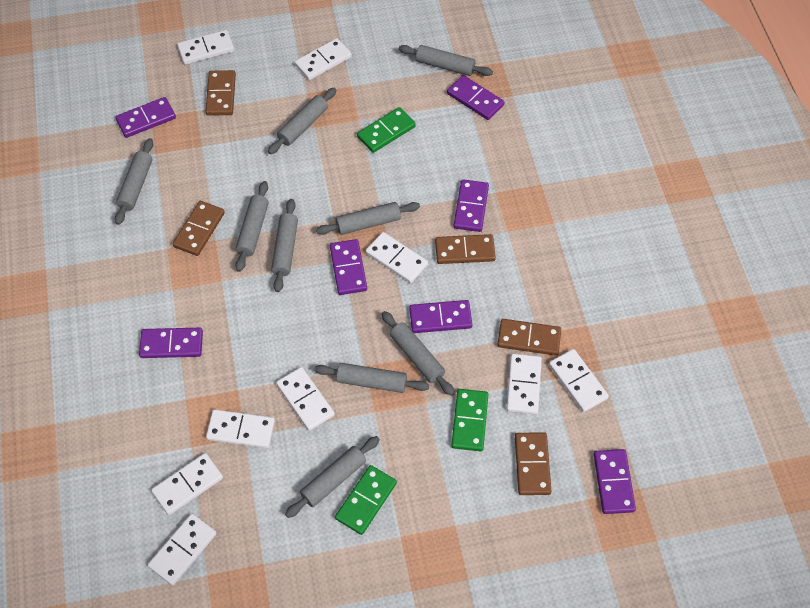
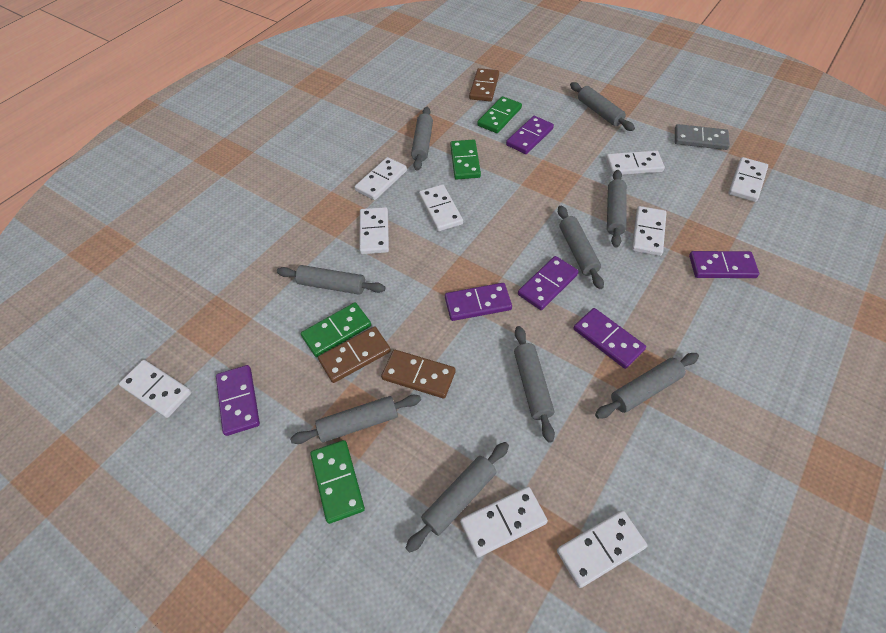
brown domino: 5 -> 3
green domino: 3 -> 4
grey domino: 0 -> 1
purple domino: 7 -> 6

